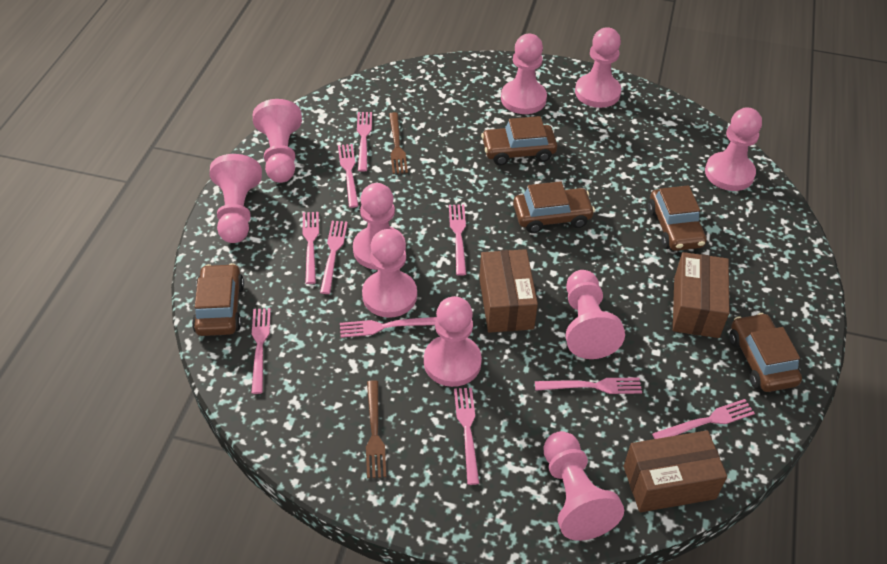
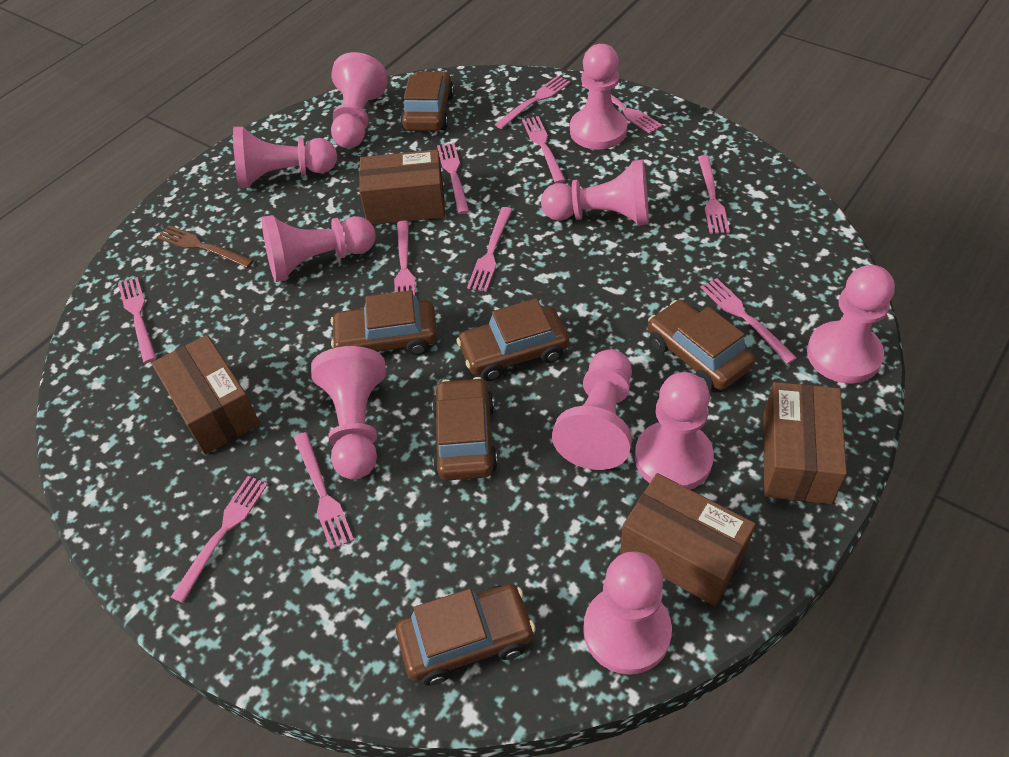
brown box: 3 -> 4
brown car: 5 -> 6
brown fork: 2 -> 1
pink fork: 10 -> 11

